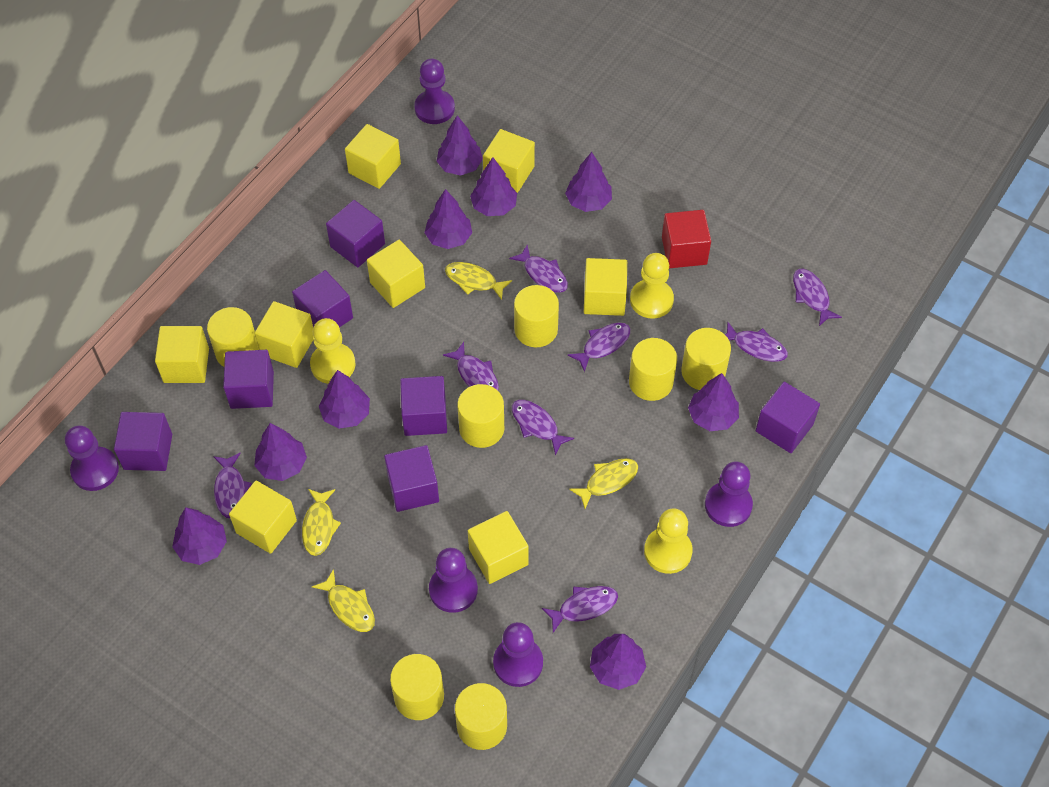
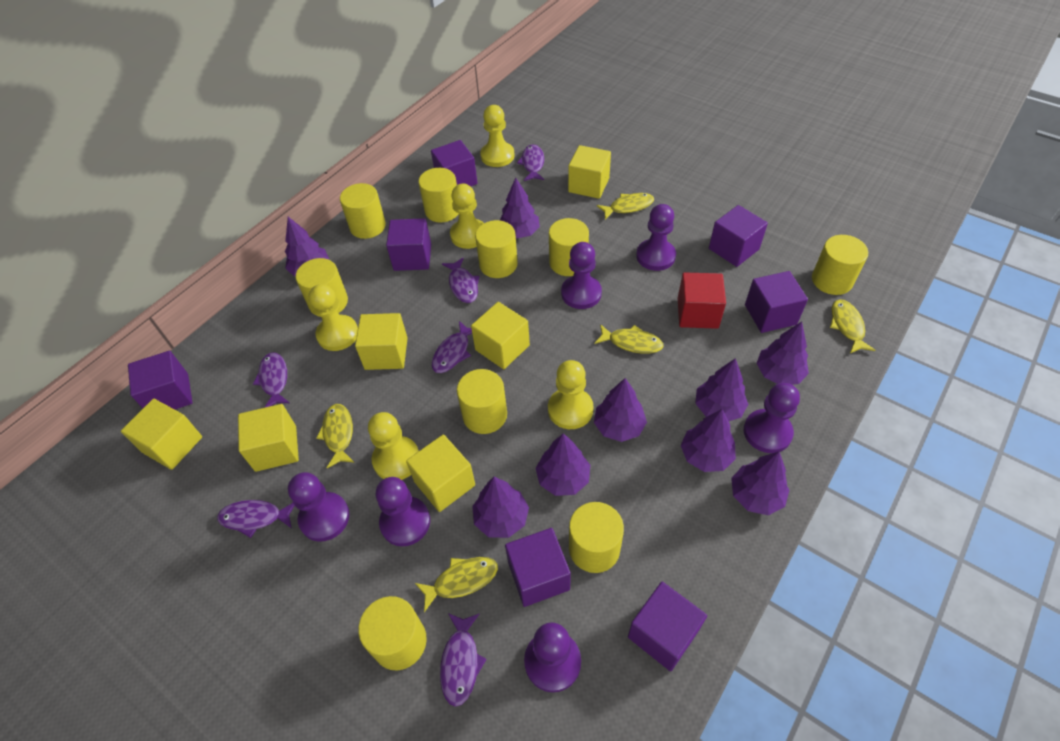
purple fish: 8 -> 6
purple pawn: 5 -> 6
yellow cube: 8 -> 6
yellow cylinder: 7 -> 9
yellow fish: 4 -> 5
yellow pawn: 3 -> 5

